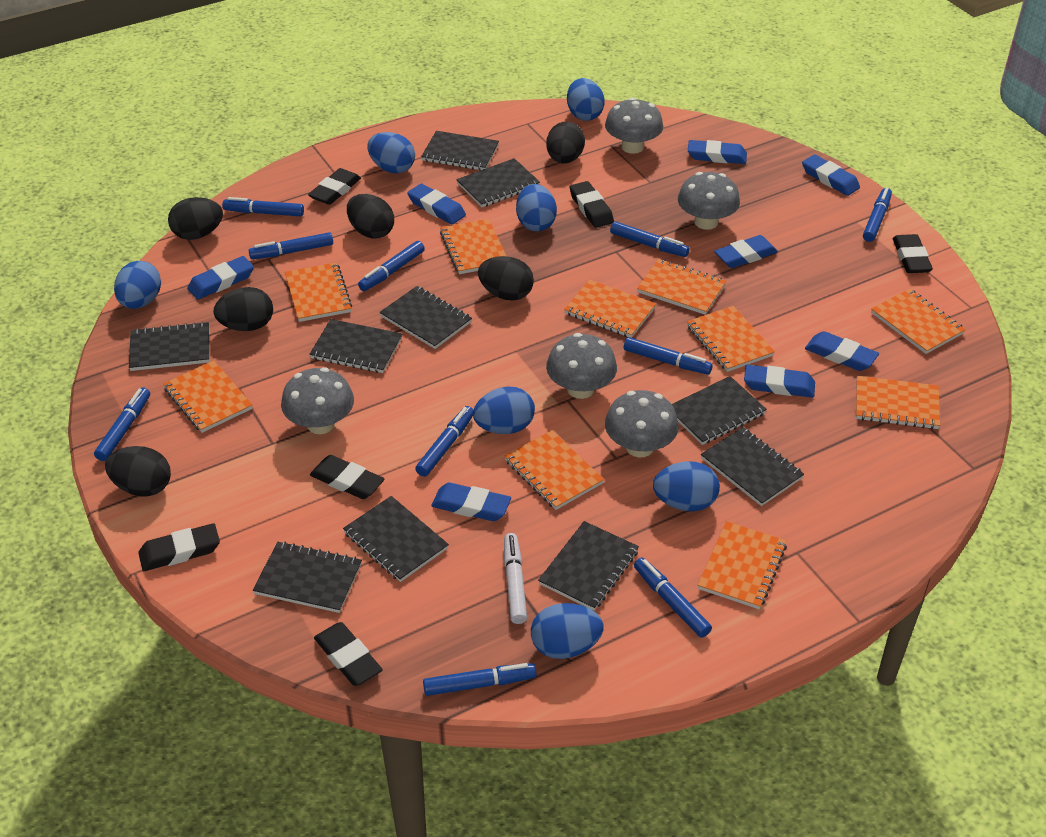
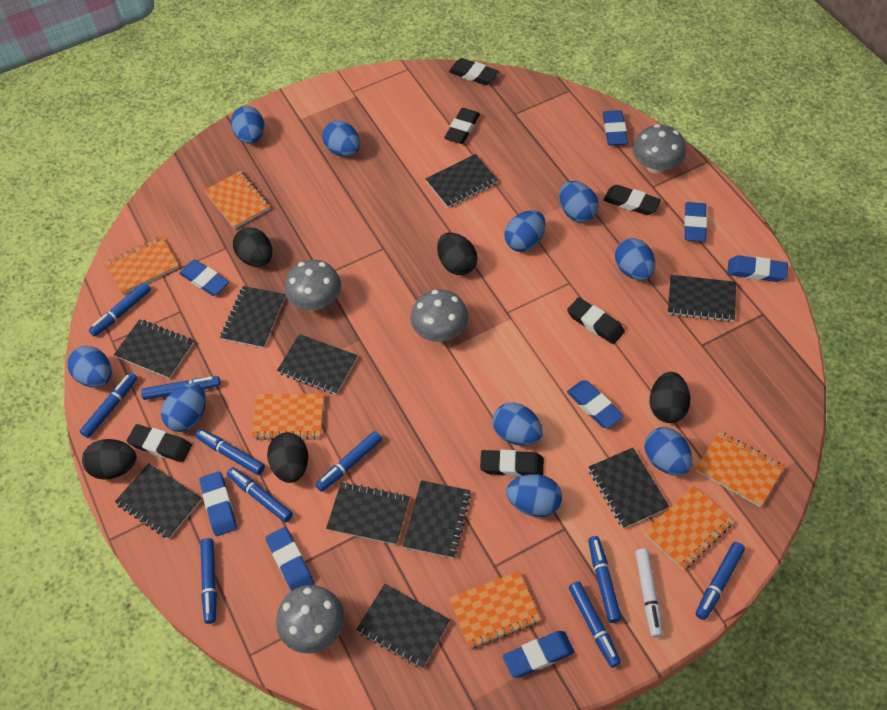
black egg: 6 -> 5
blue egg: 7 -> 10
grey mushroom: 5 -> 4
orange notebook: 10 -> 6

